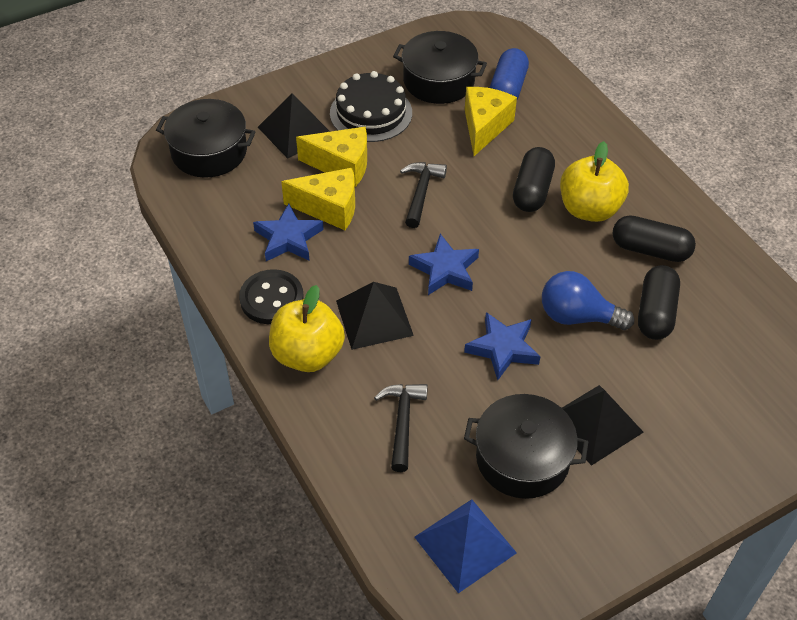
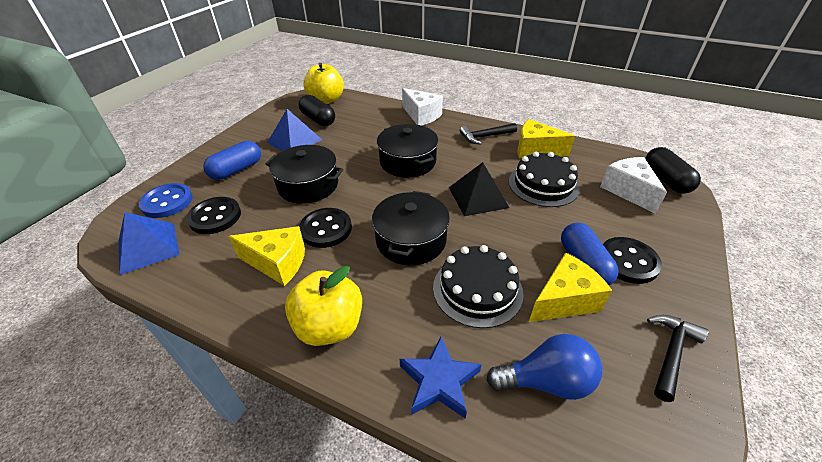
black button: 1 -> 3
black cake: 1 -> 2
black capsule: 3 -> 2
black pyramid: 3 -> 1
blue button: 0 -> 1
blue capsule: 1 -> 2
blue pyramid: 1 -> 2
blue star: 3 -> 1
white cheese: 0 -> 2

